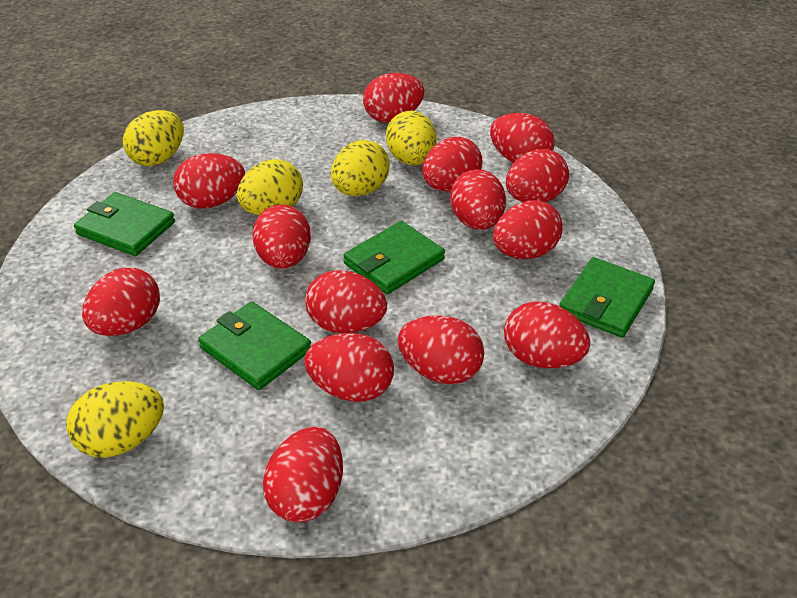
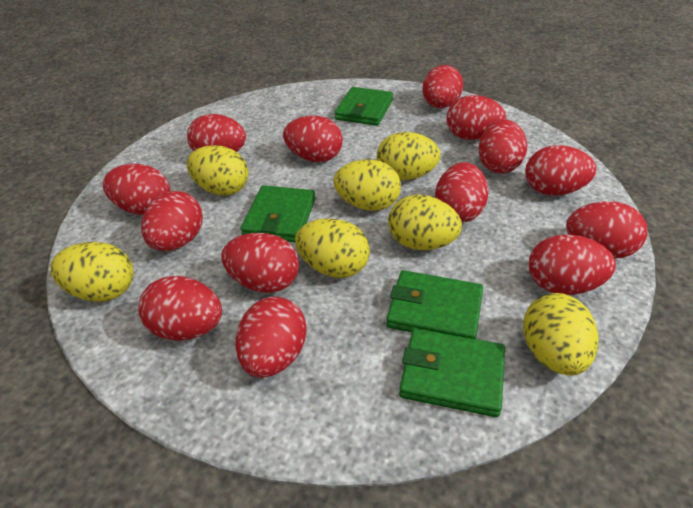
yellow egg: 5 -> 7

